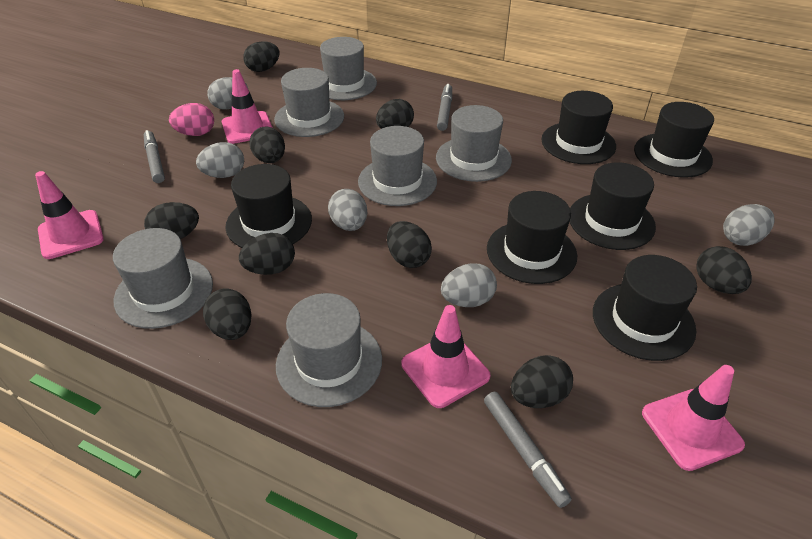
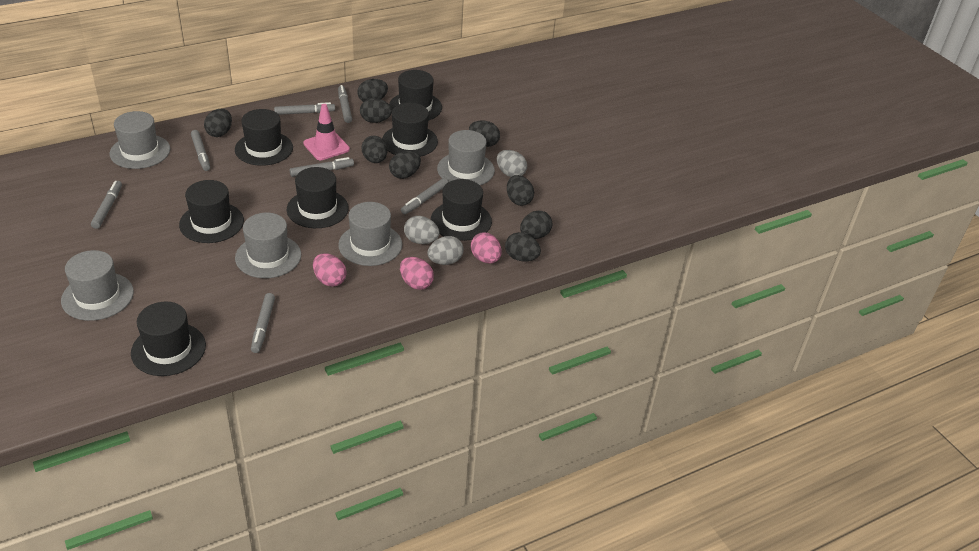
black hat: 6 -> 7
grey egg: 5 -> 3
grey hat: 6 -> 5
grey marker: 3 -> 7
pink egg: 1 -> 3
pink traffic cone: 4 -> 1

